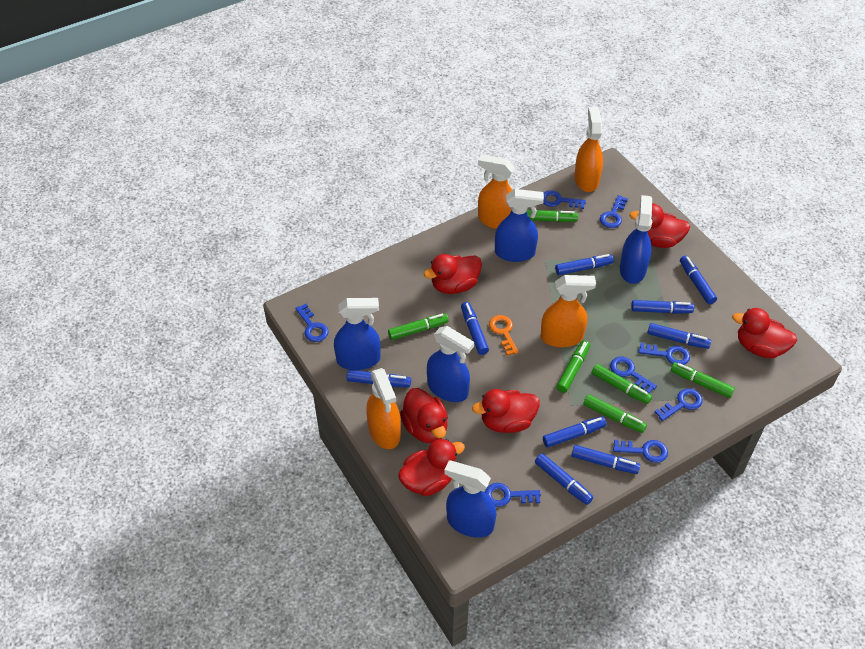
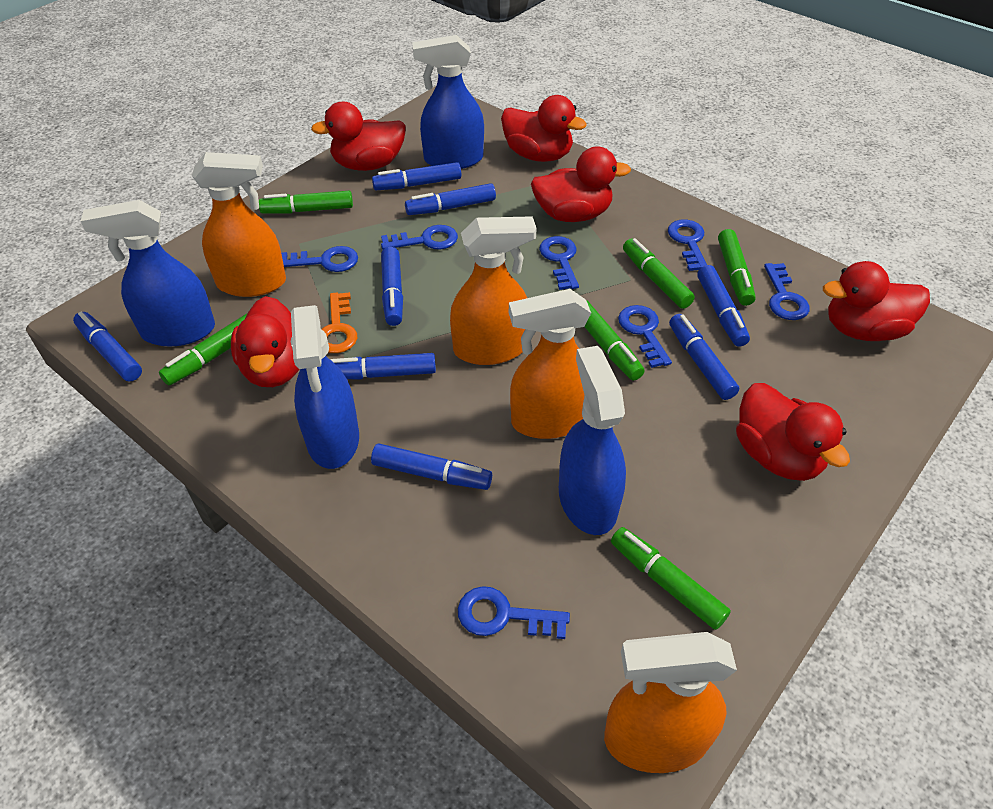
blue key: 8 -> 7
blue marker: 9 -> 8
blue spray bottle: 5 -> 4

